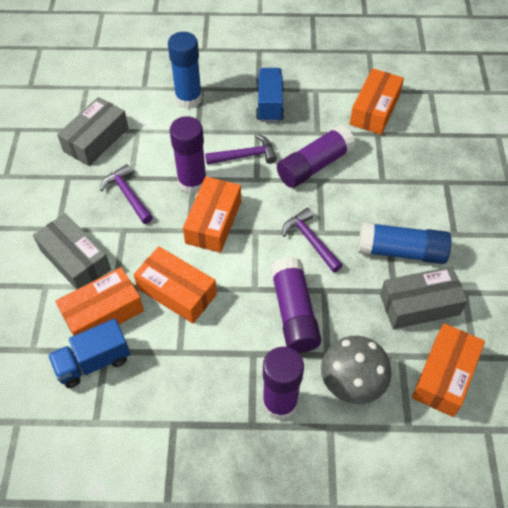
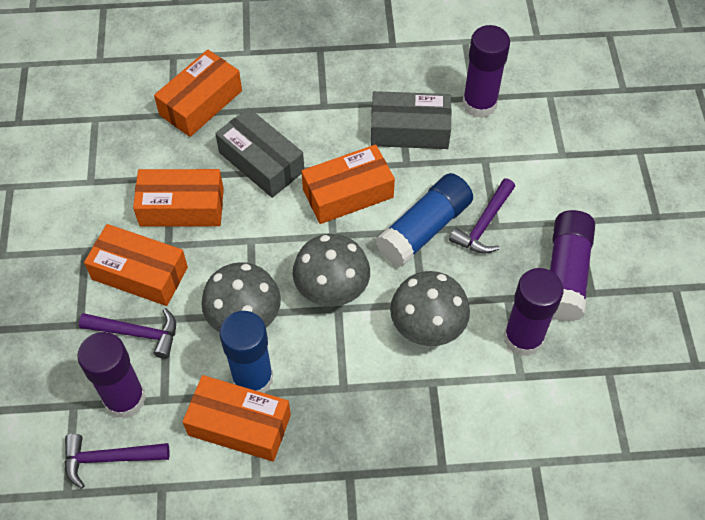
blue truck: 2 -> 0
grey box: 3 -> 2
grey mushroom: 1 -> 3

